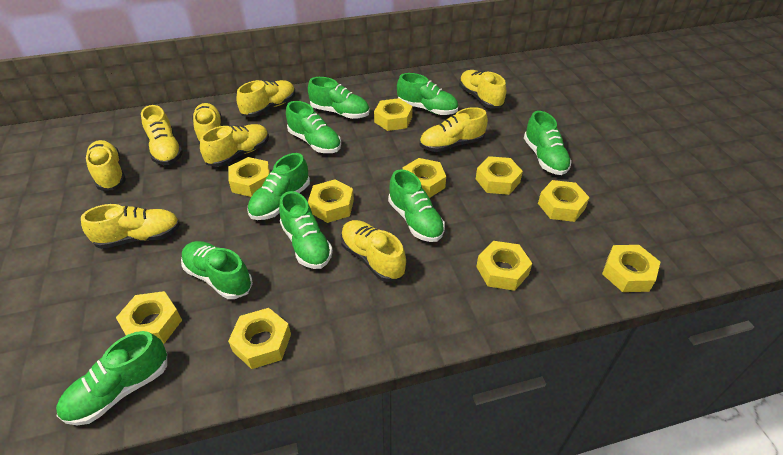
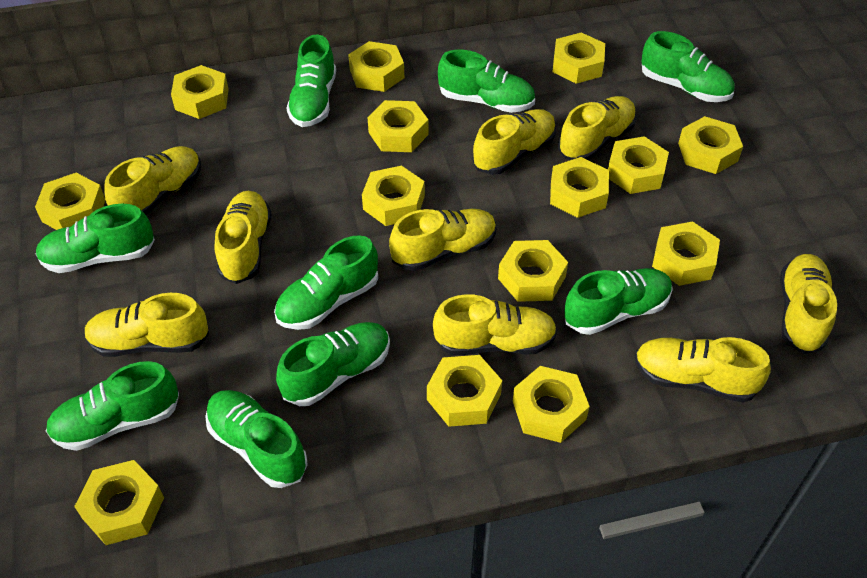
yellow nut: 10 -> 14

